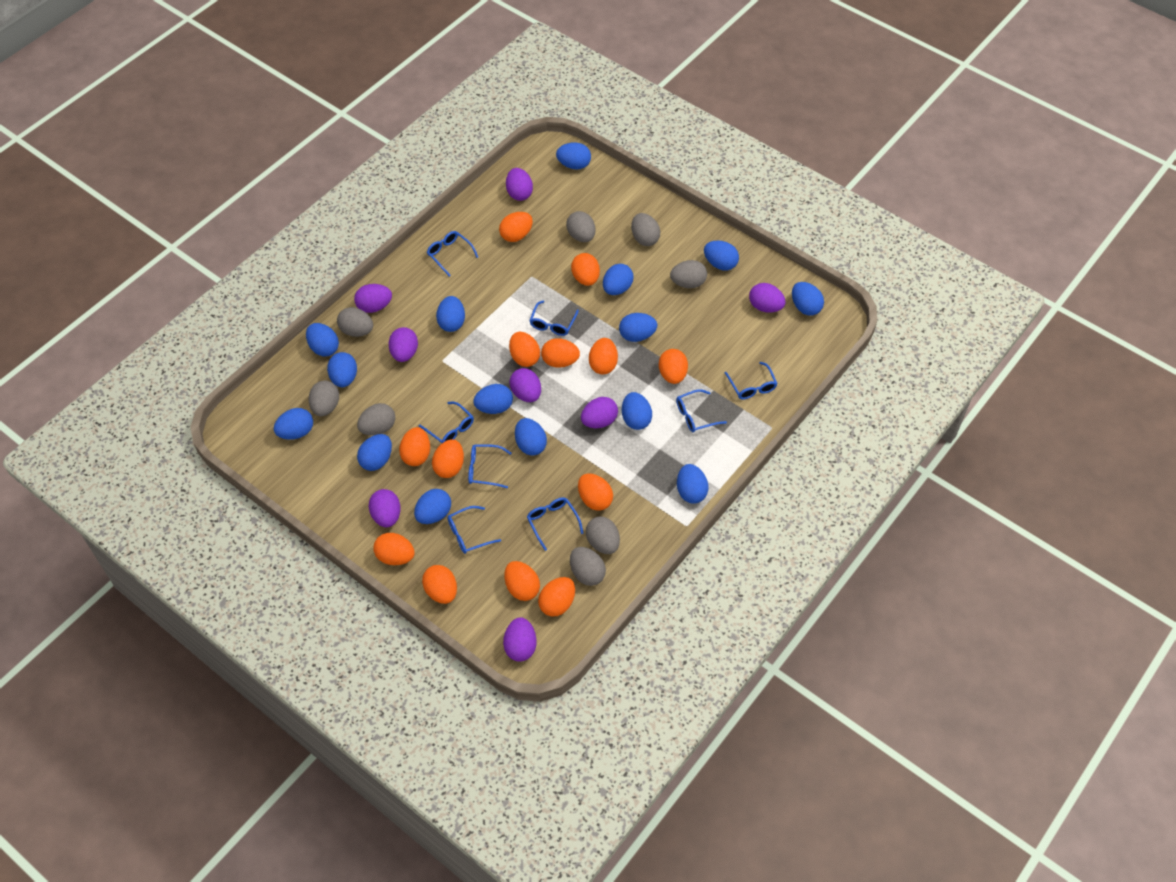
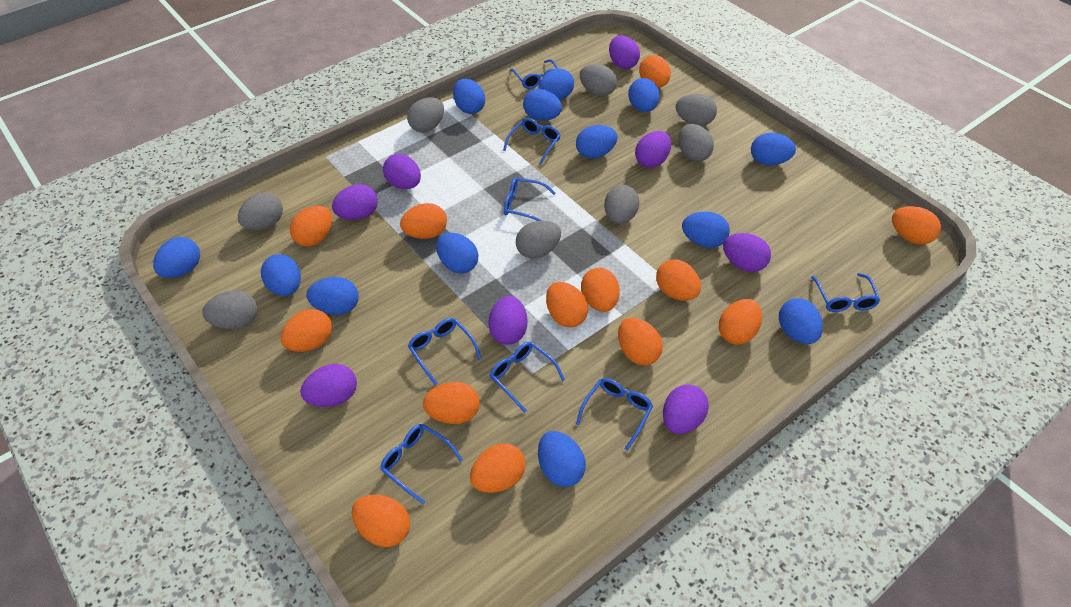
blue egg: 15 -> 13

